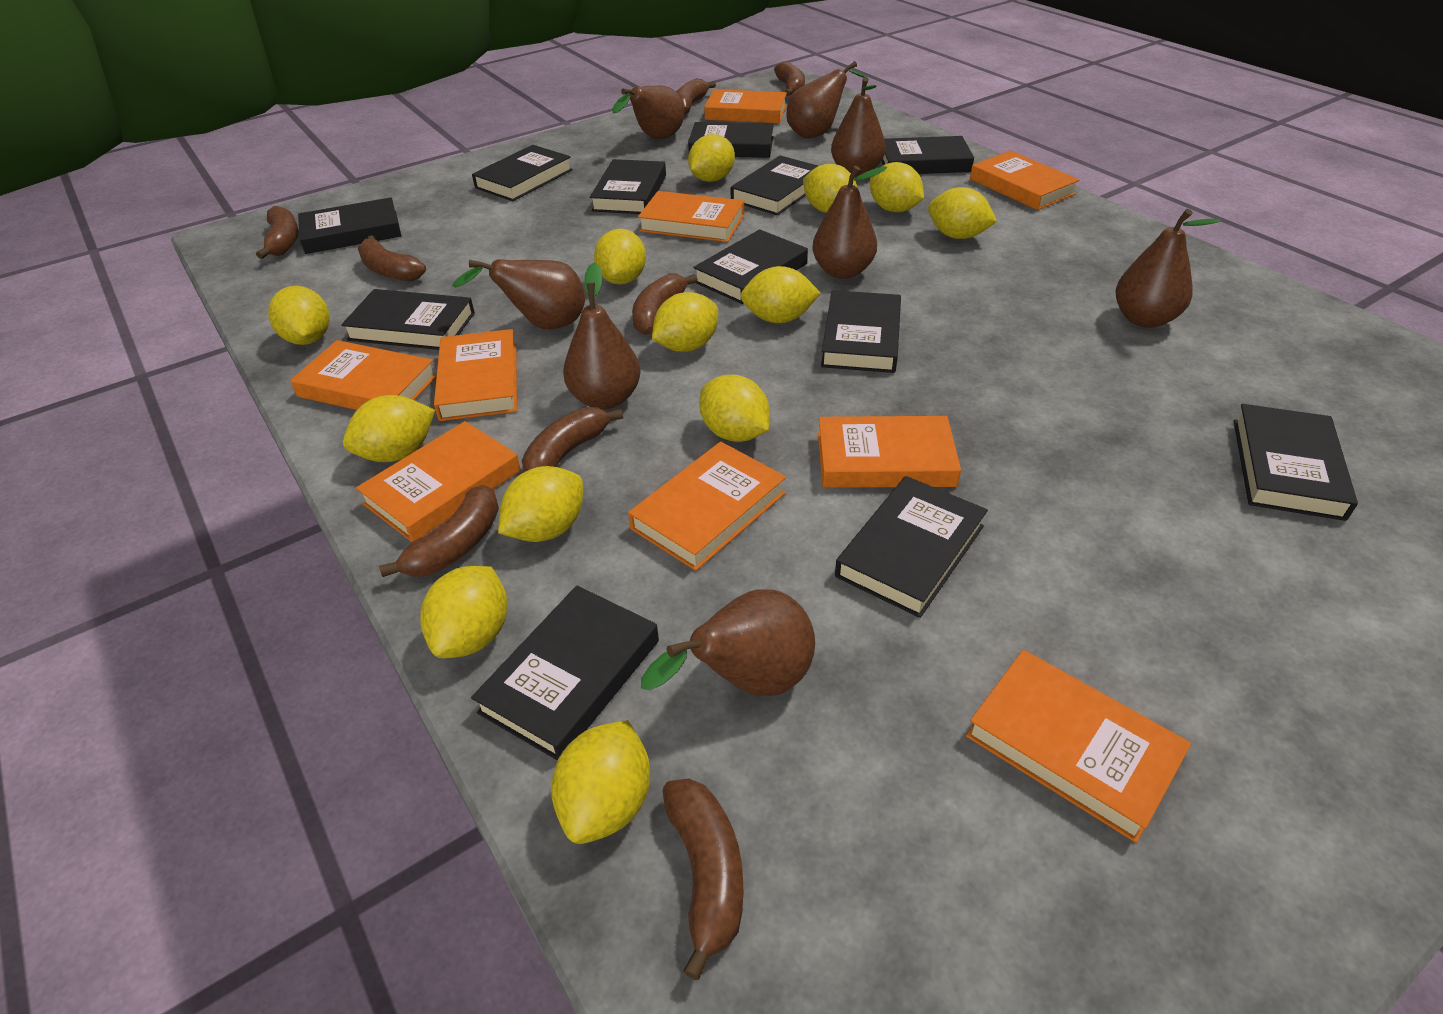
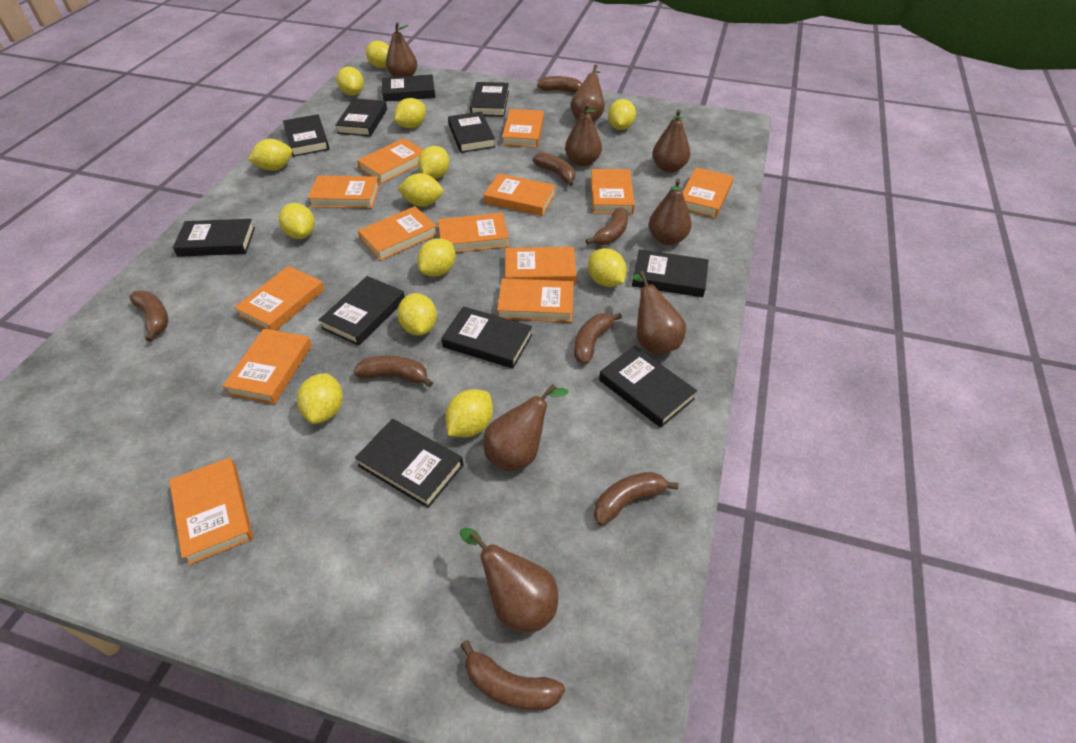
black book: 12 -> 11
orange book: 9 -> 13

